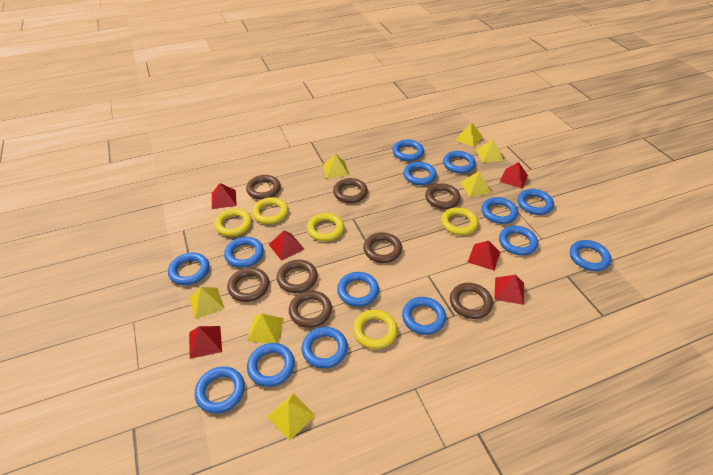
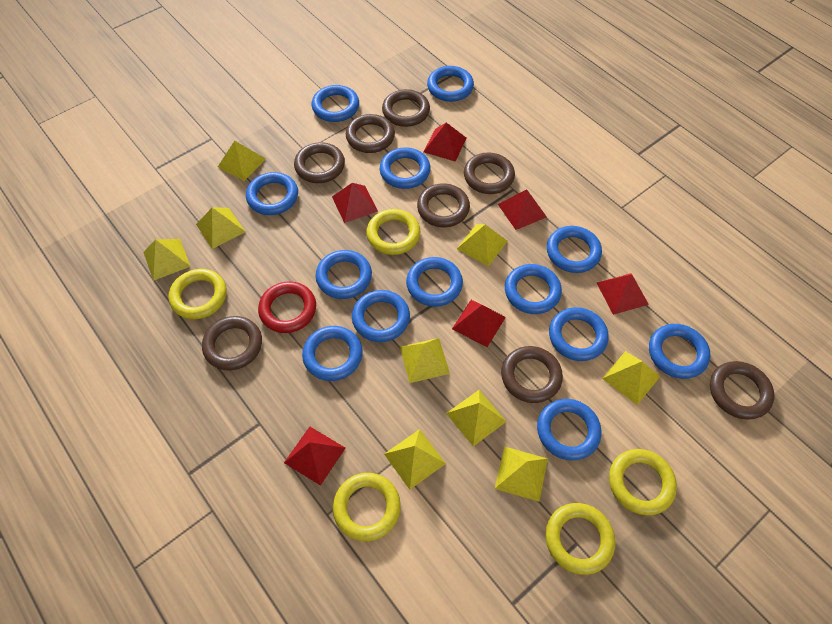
blue ring: 14 -> 13
red ring: 0 -> 1
yellow pyramid: 7 -> 9

